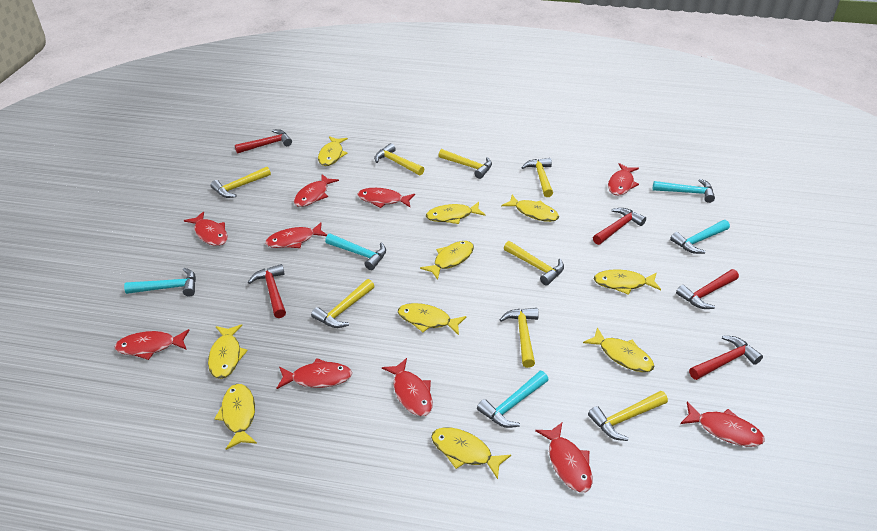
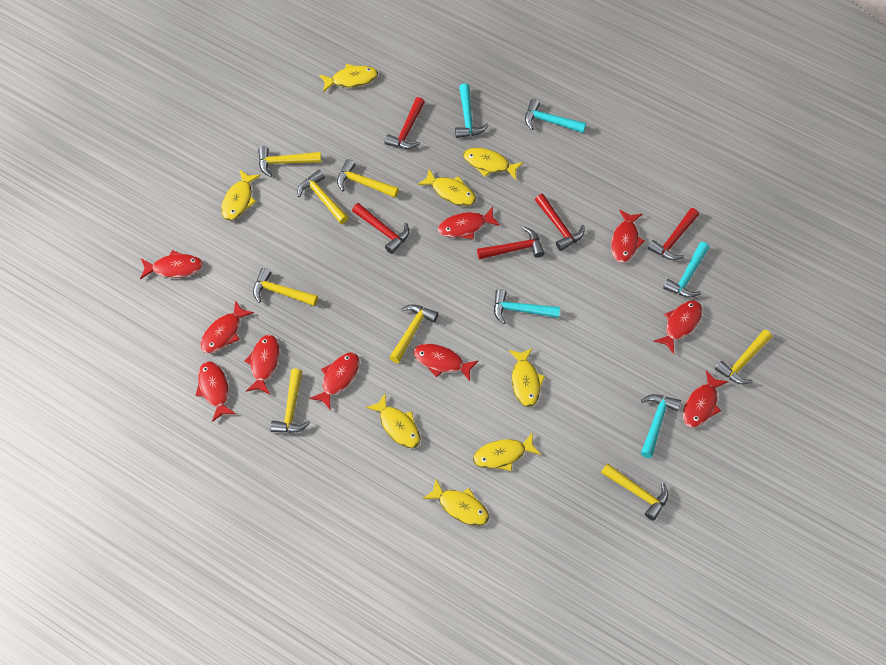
yellow fish: 10 -> 8

